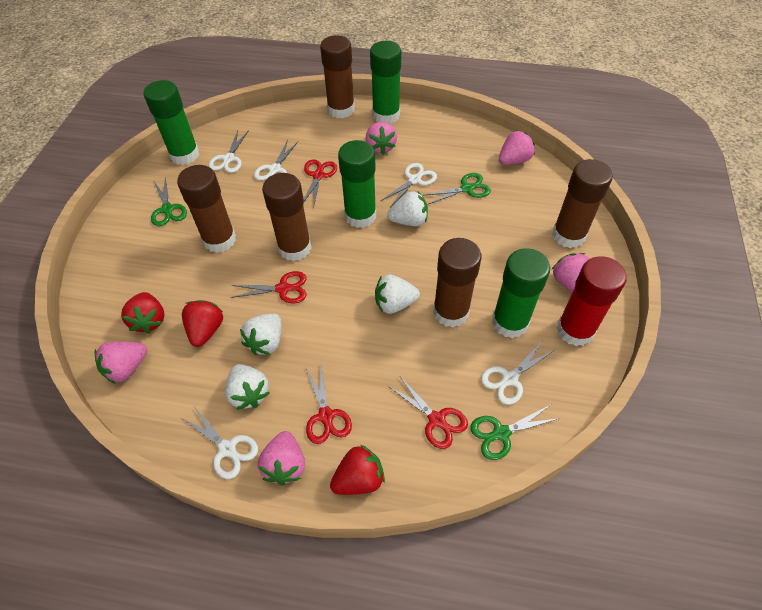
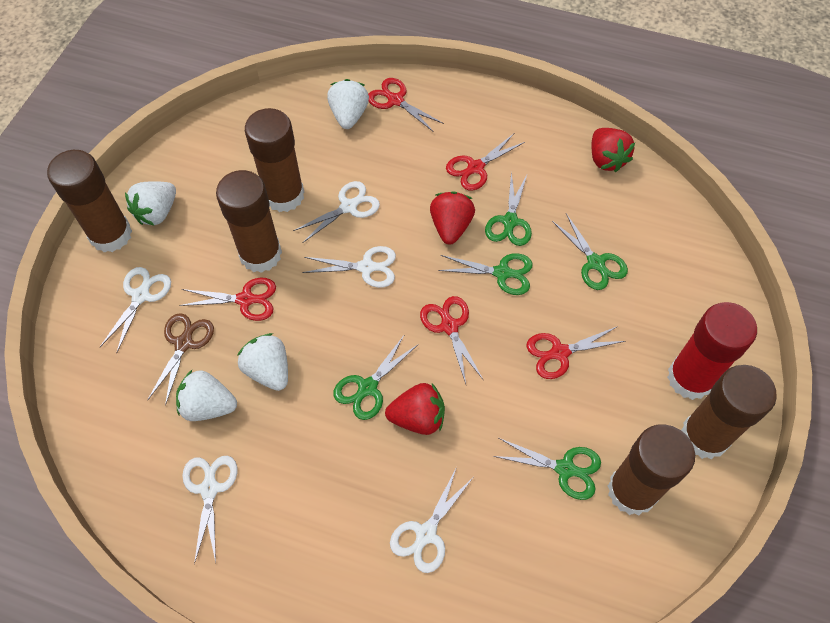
brown scissors: 0 -> 1
green glue stick: 4 -> 0
green scissors: 3 -> 5
pink strawberry: 5 -> 0
red scissors: 4 -> 5

